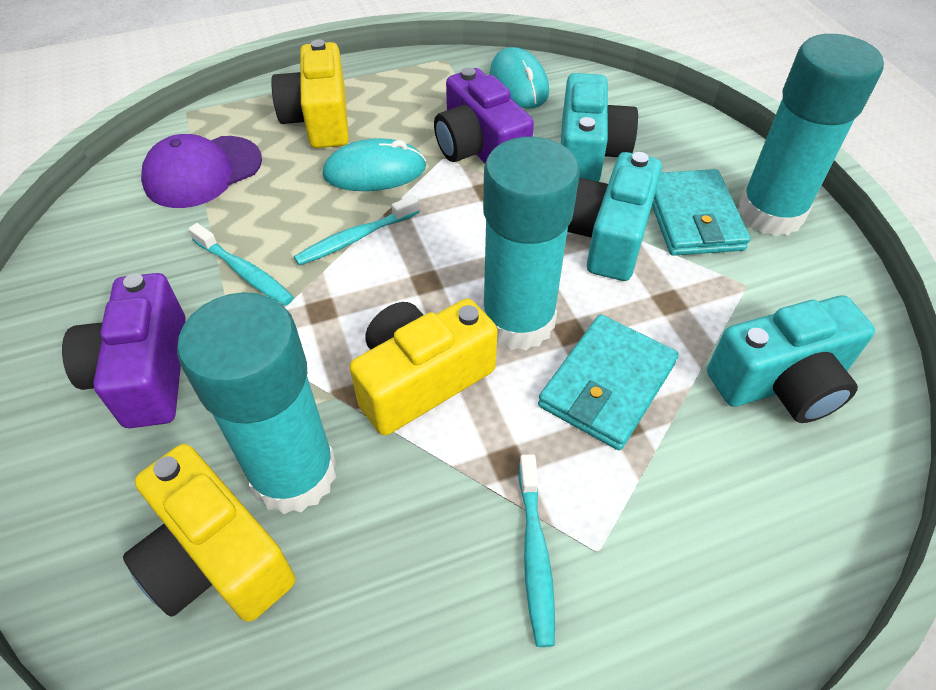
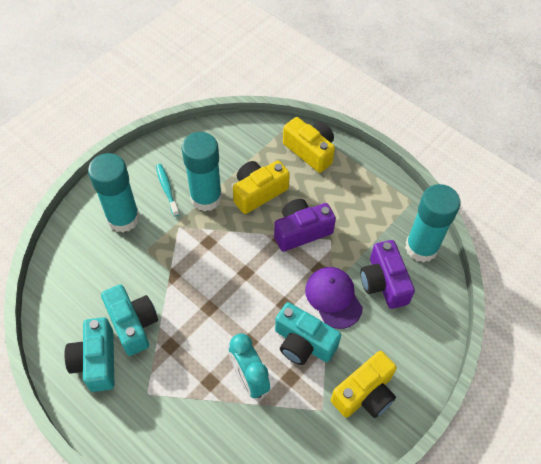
turquoise clock: 0 -> 1
turquoise mouse: 2 -> 0
turquoise toothbrush: 3 -> 1
turquoise wallet: 2 -> 0

